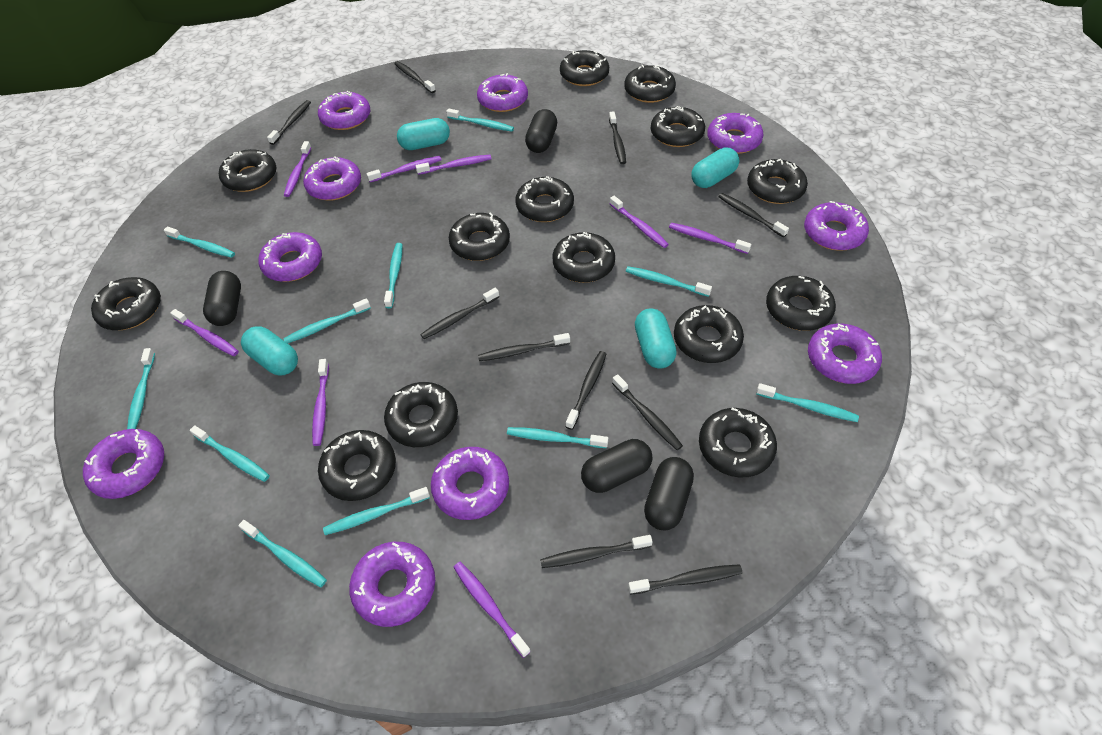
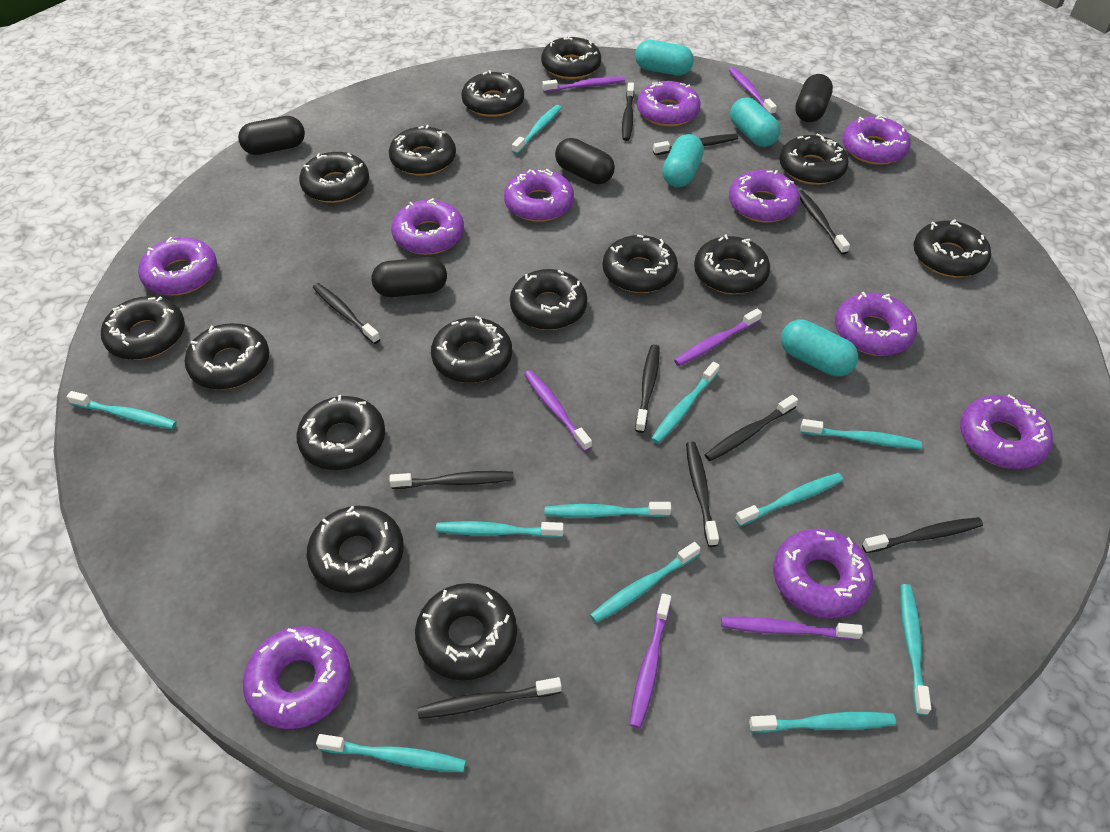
black donut: 14 -> 15
purple toothbrush: 8 -> 6

